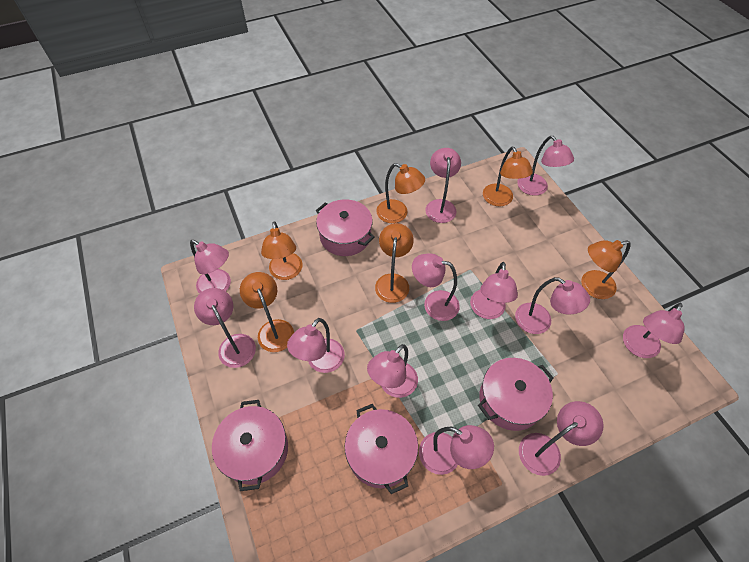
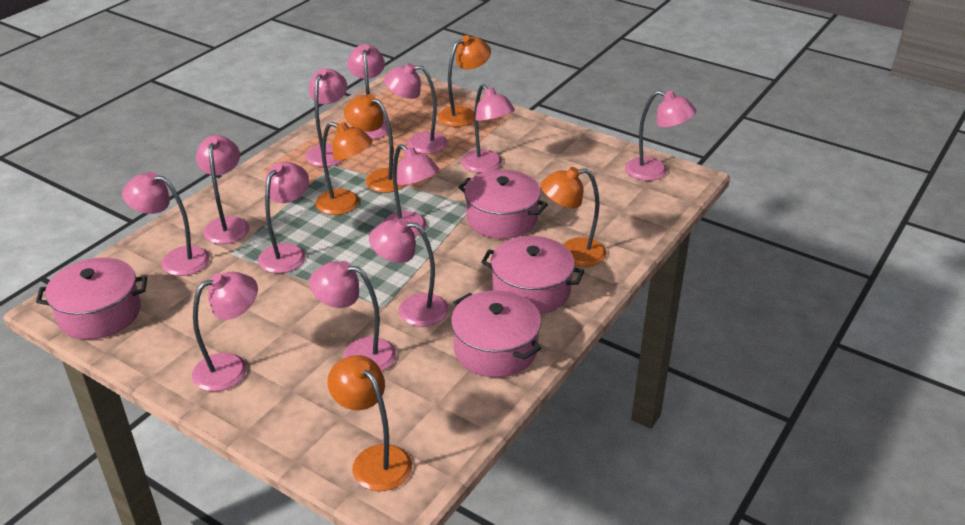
orange lamp: 6 -> 5

